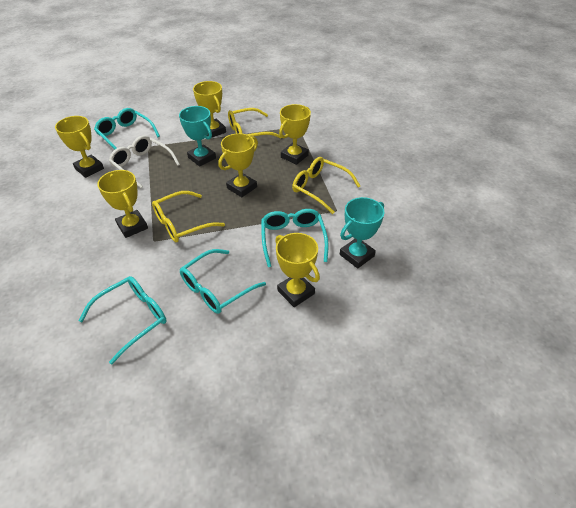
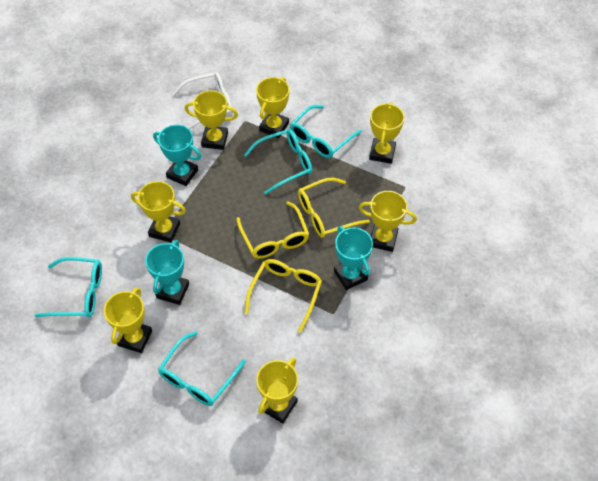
turquoise trophy: 2 -> 3
yellow trophy: 6 -> 7

